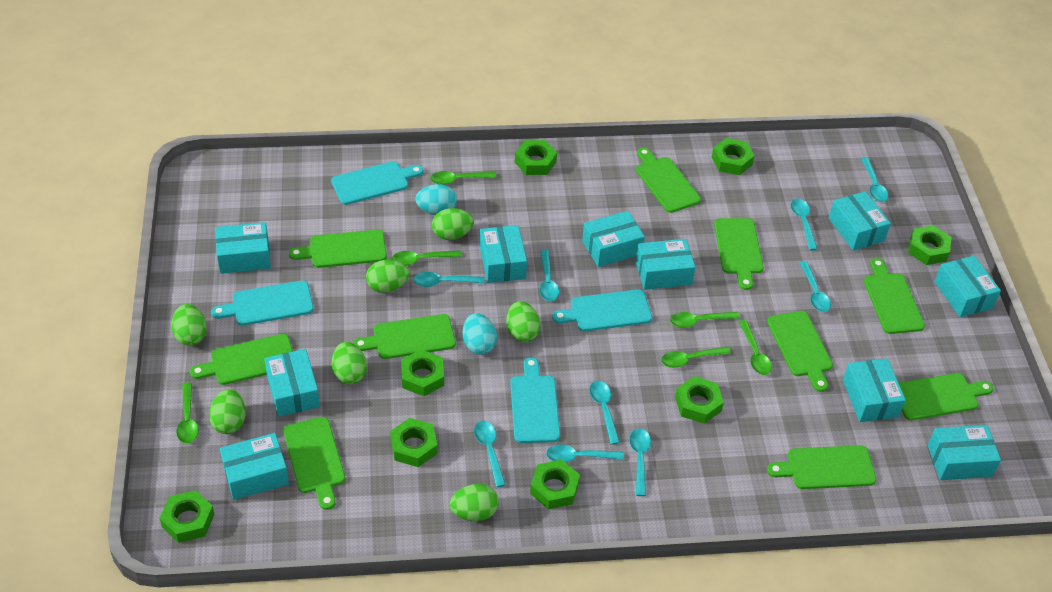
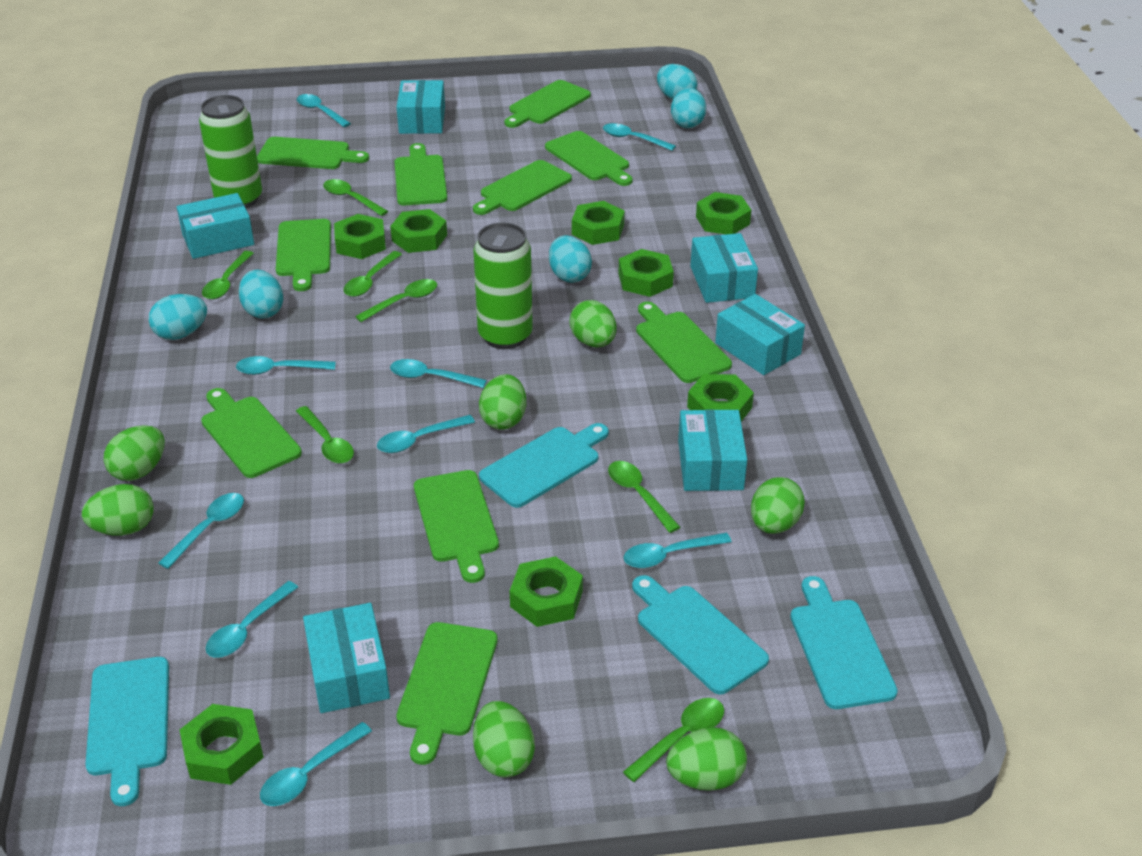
green can: 0 -> 2
green spoon: 6 -> 7
turquoise box: 10 -> 6
turquoise egg: 2 -> 5

